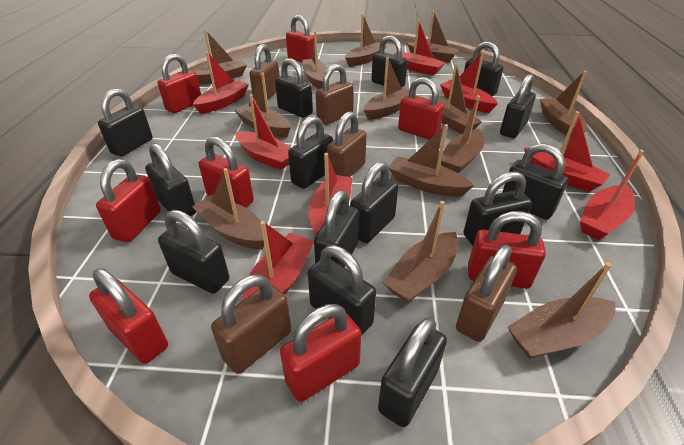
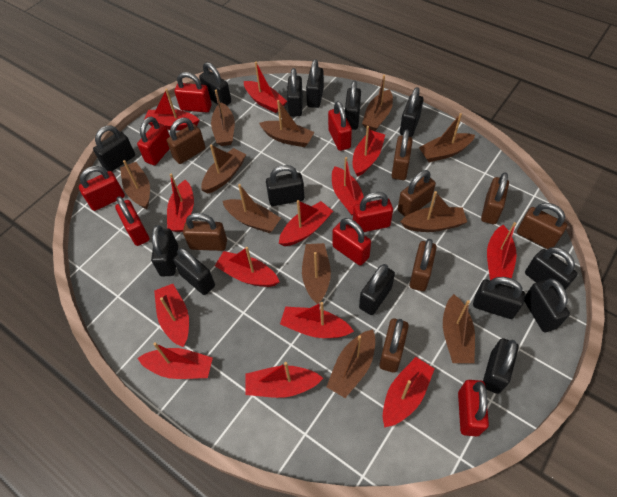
brown boat: 13 -> 11
brown padlock: 5 -> 8
red boat: 8 -> 13

